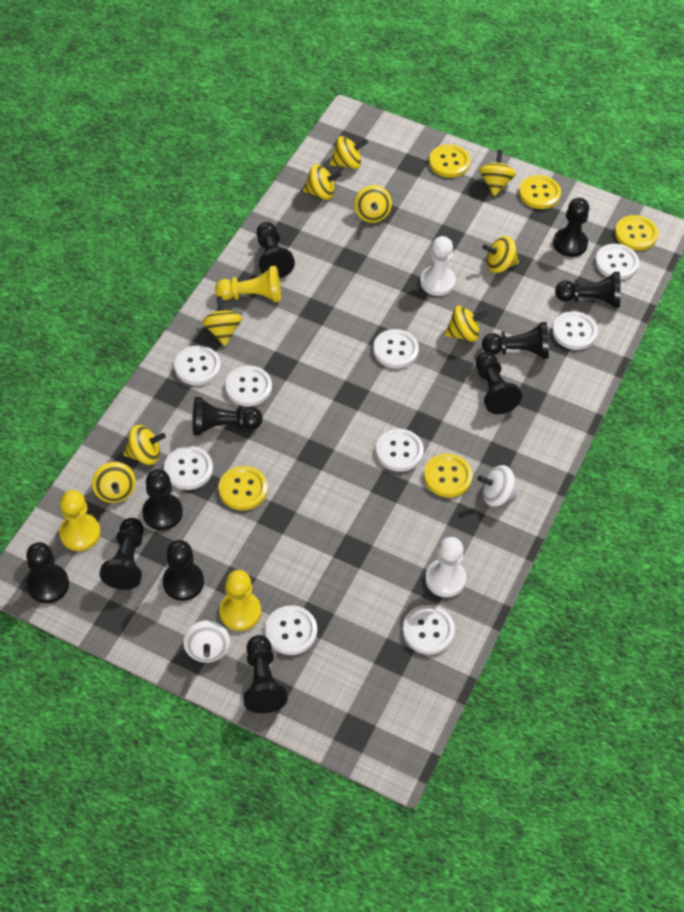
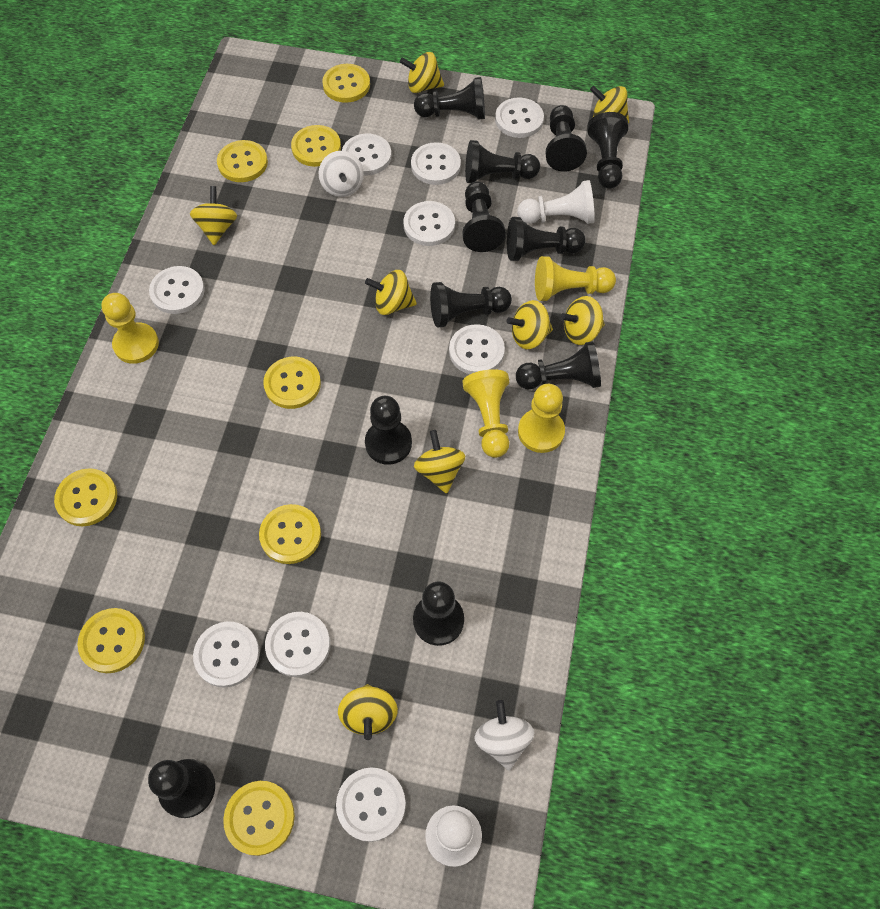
yellow button: 5 -> 8
yellow pawn: 3 -> 4
yellow spinning top: 9 -> 8

